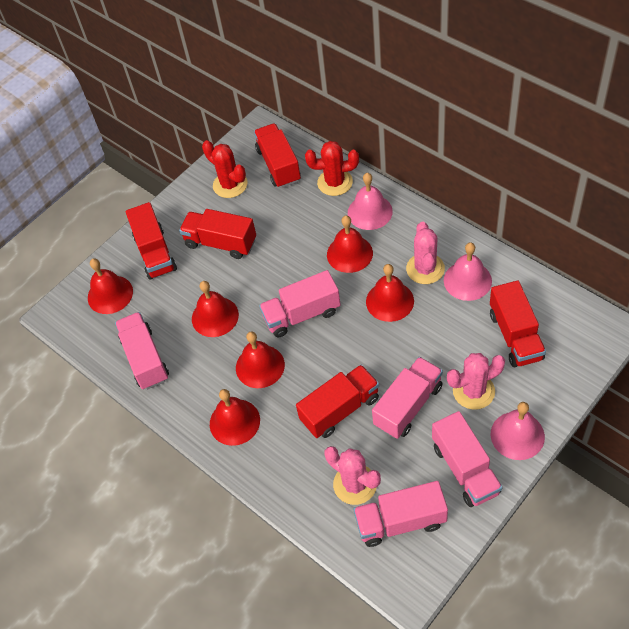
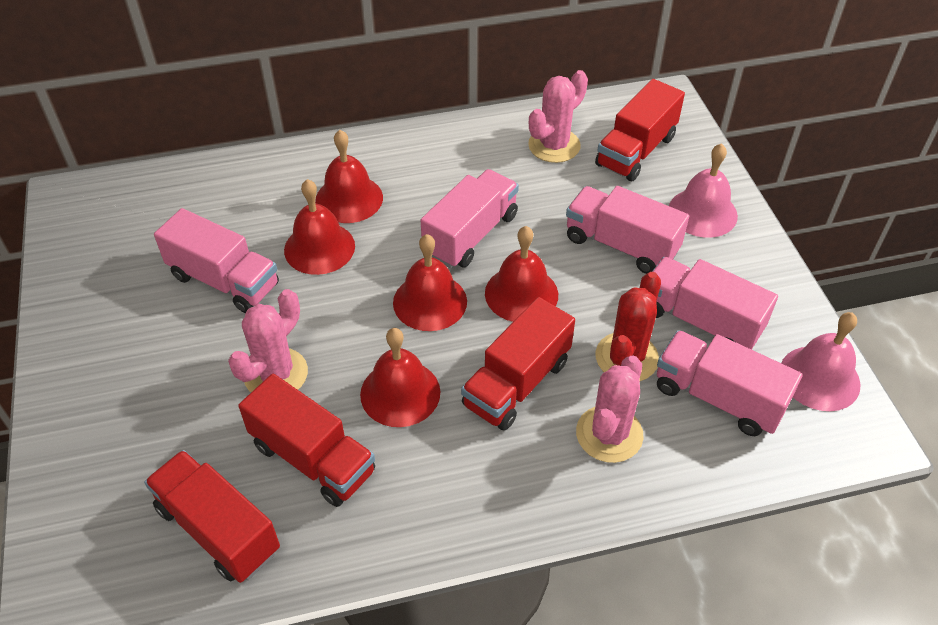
pink bell: 3 -> 2
red bell: 6 -> 5
red cactus: 2 -> 1
red truck: 5 -> 4

